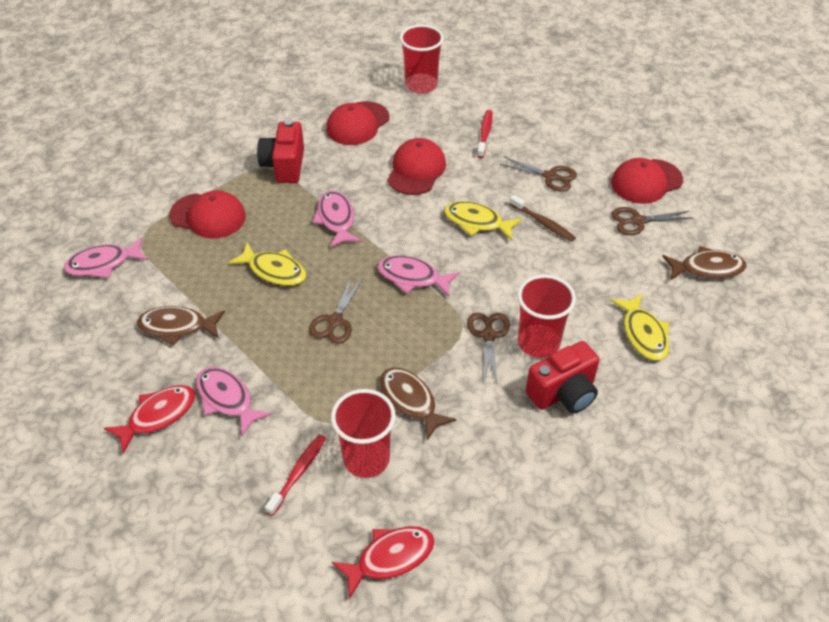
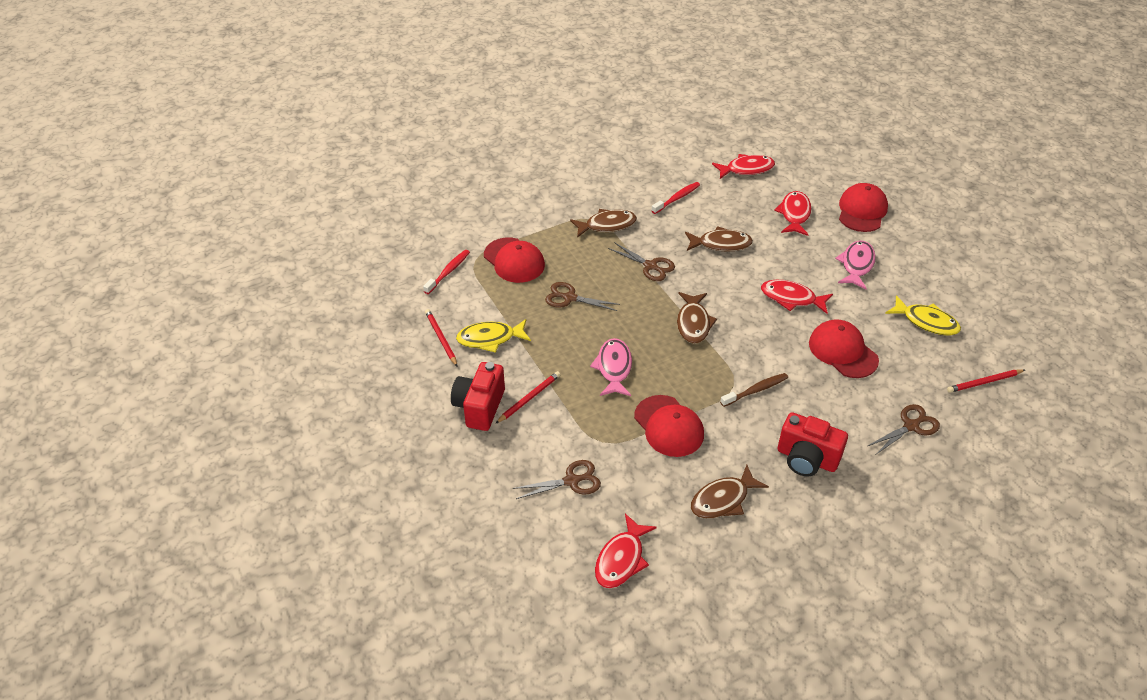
brown fish: 3 -> 4
pink fish: 4 -> 2
red cup: 3 -> 0
red fish: 2 -> 4
red pencil: 0 -> 3
yellow fish: 3 -> 2

